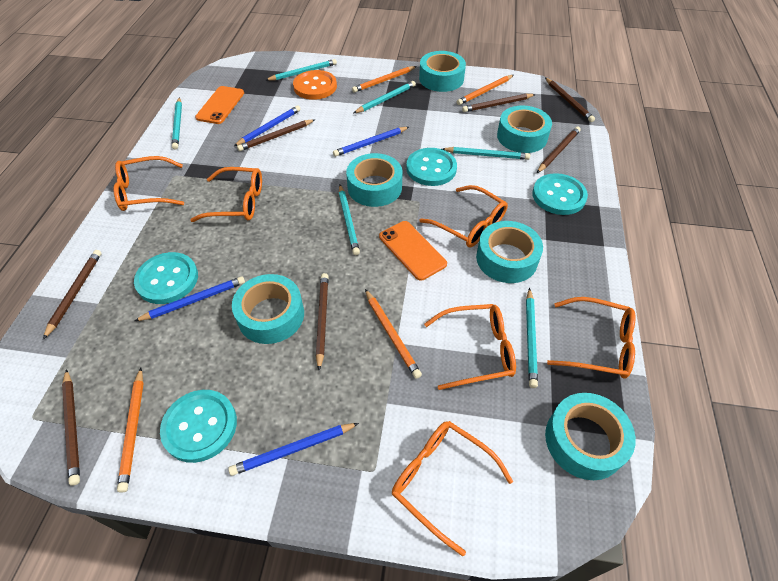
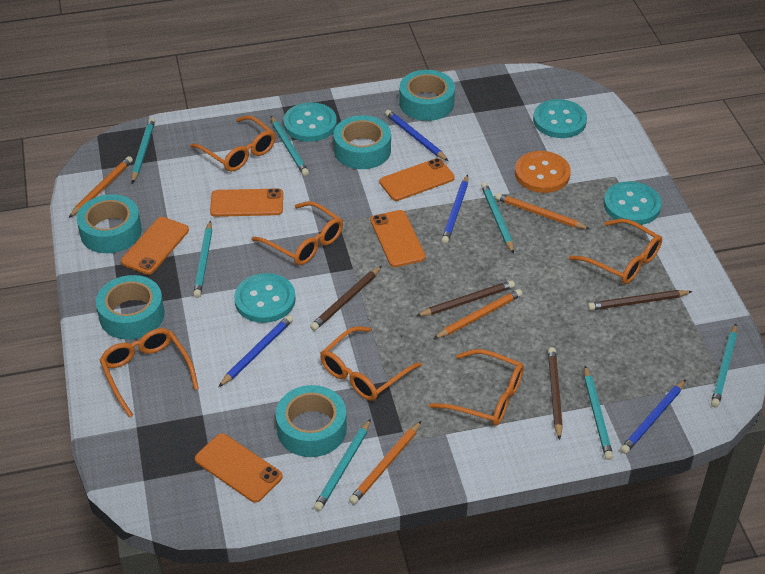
brown pencil: 7 -> 4
orange phone: 2 -> 5
turquoise pencil: 6 -> 7
turquoise tape: 6 -> 5

